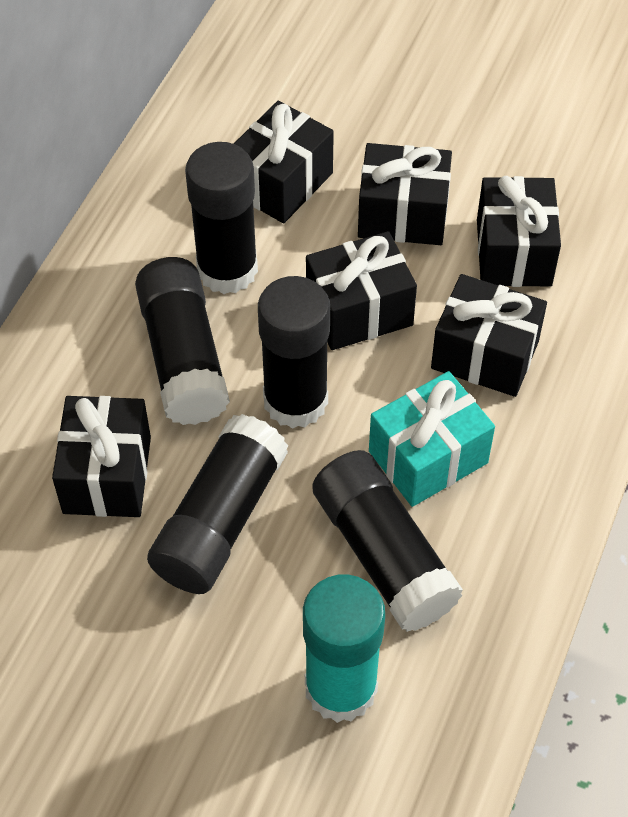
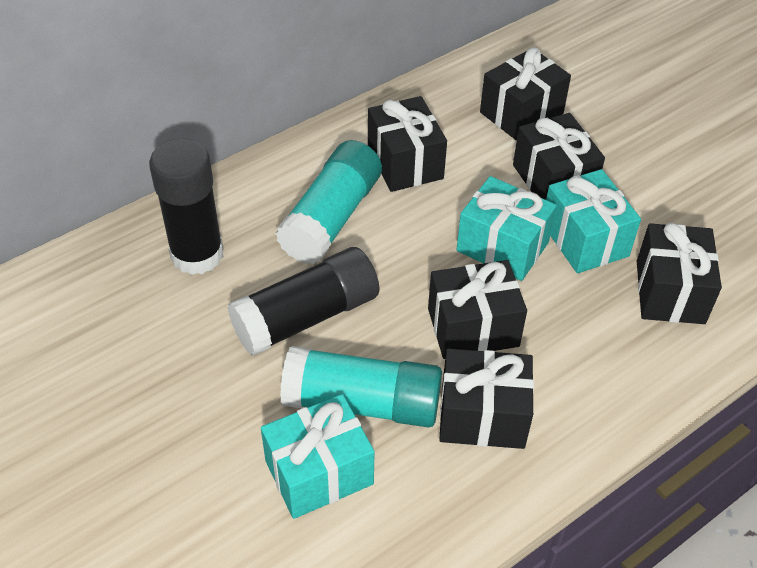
black glue stick: 5 -> 2
turquoise gift: 1 -> 3
turquoise glue stick: 1 -> 2

